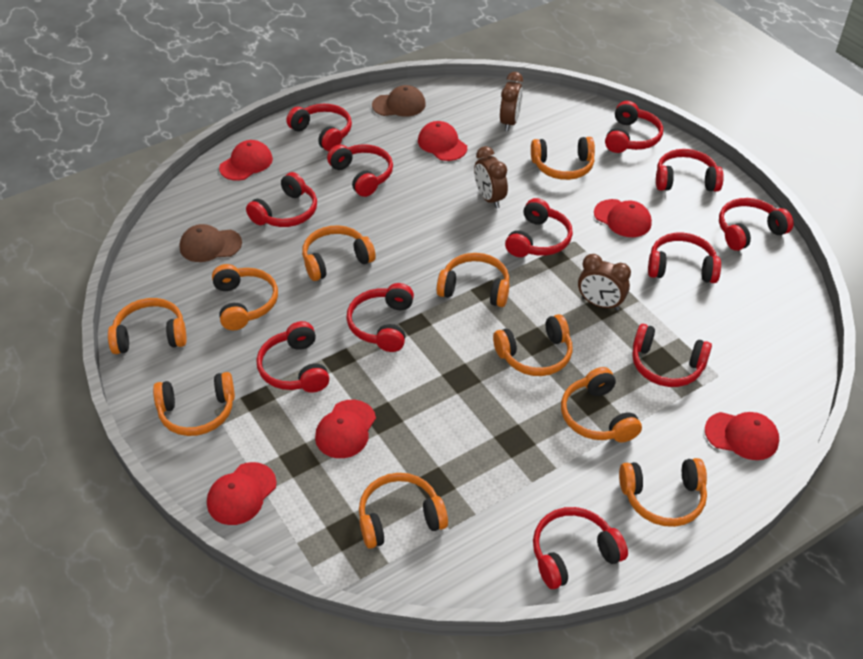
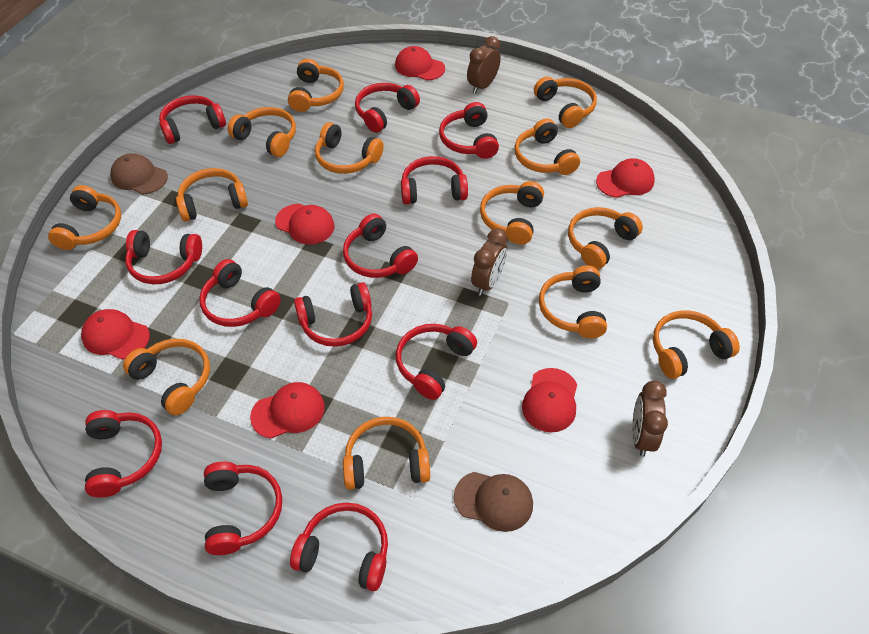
orange headphones: 10 -> 13

